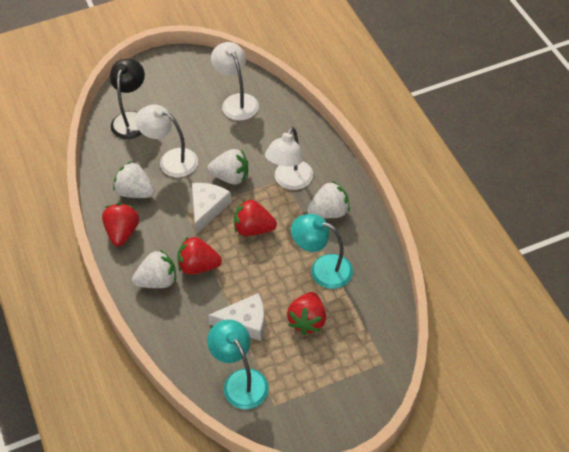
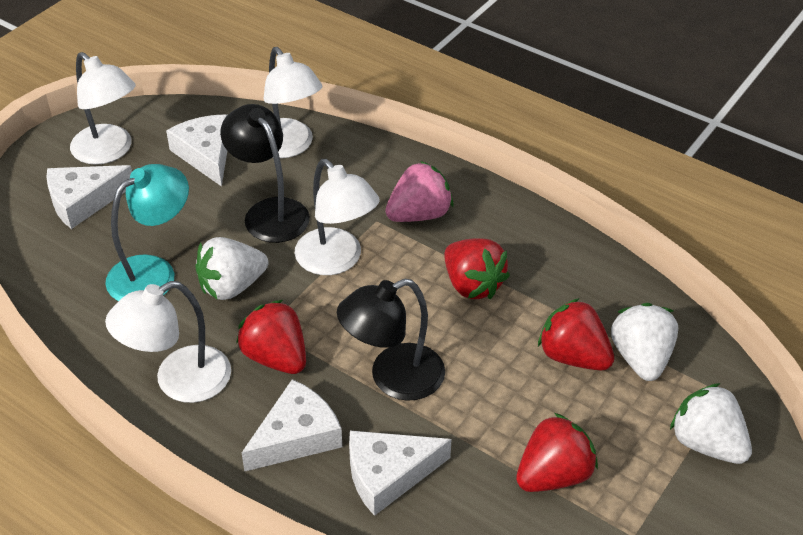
black lamp: 1 -> 2
pink strawberry: 0 -> 1
turquoise lamp: 2 -> 1
white cheese: 2 -> 4
white lamp: 3 -> 4
white strawberry: 4 -> 3

